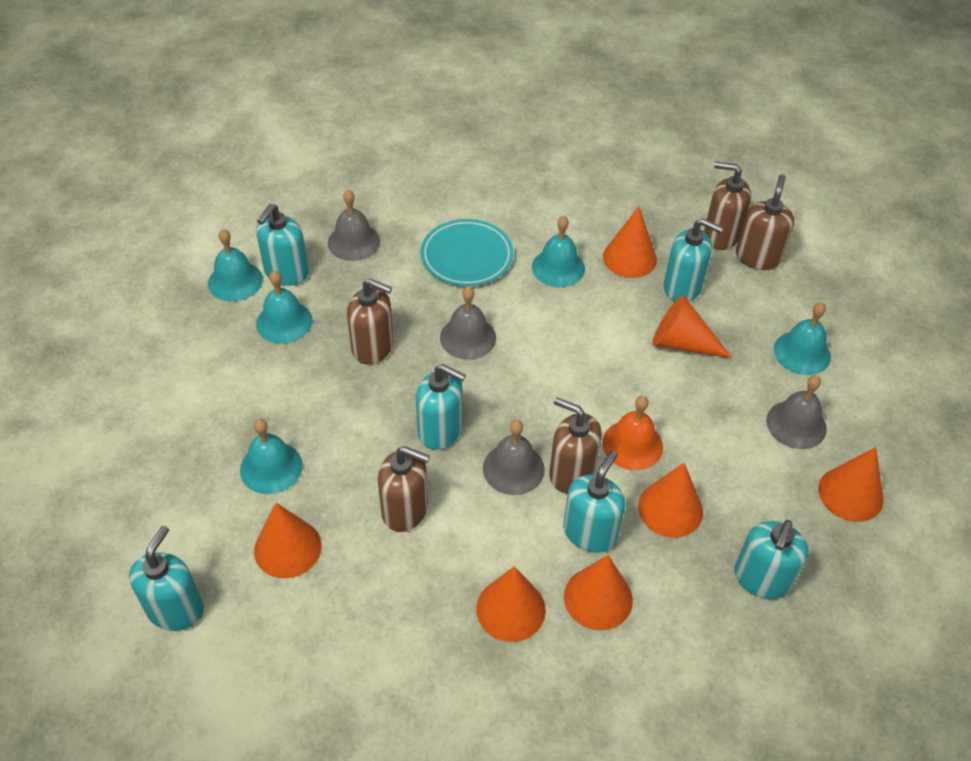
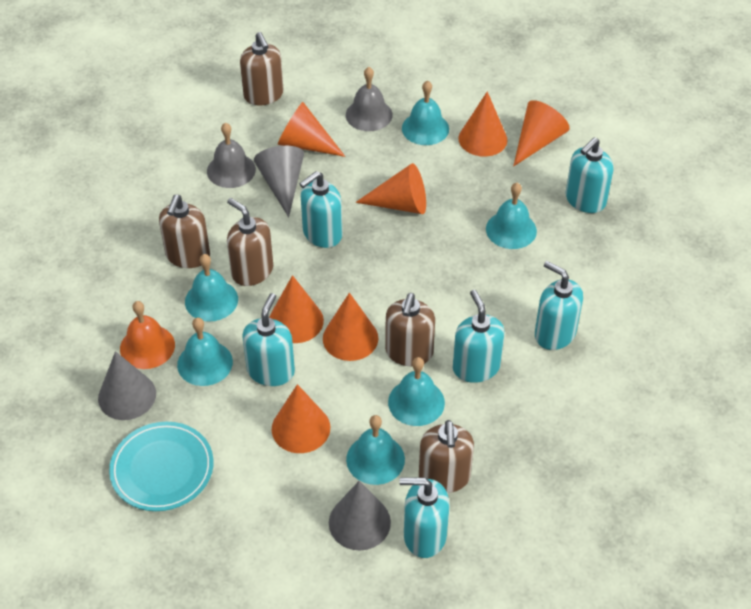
grey bell: 4 -> 2
grey cone: 0 -> 3
turquoise bell: 5 -> 6

